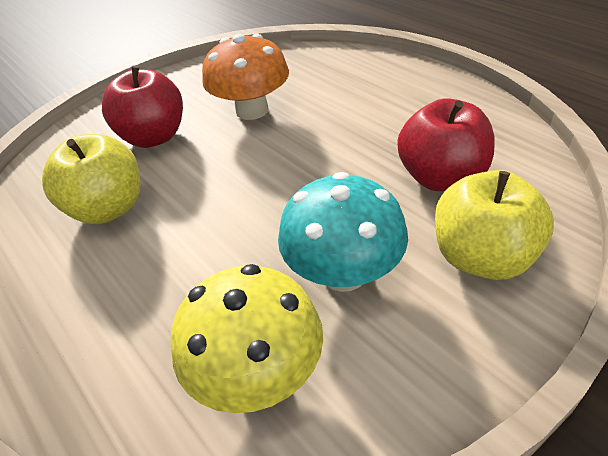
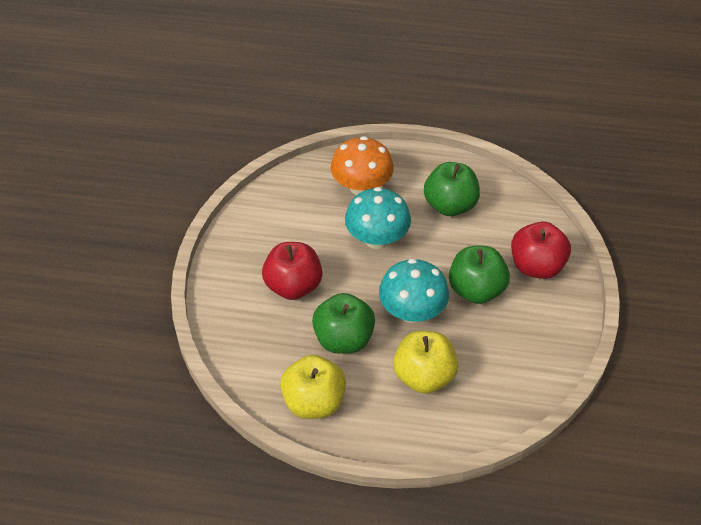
green apple: 0 -> 3
turquoise mushroom: 1 -> 2
yellow mushroom: 1 -> 0

